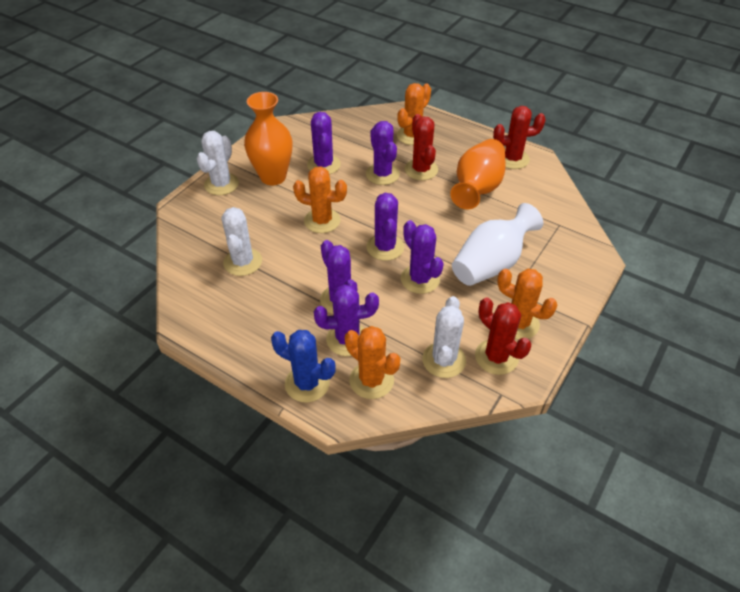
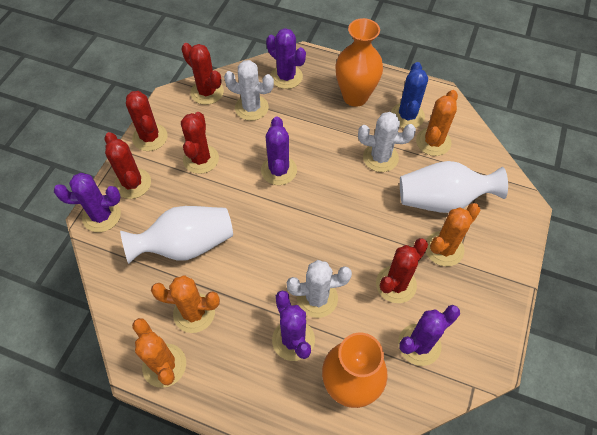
purple cactus: 6 -> 5
red cactus: 3 -> 5
white vase: 1 -> 2

